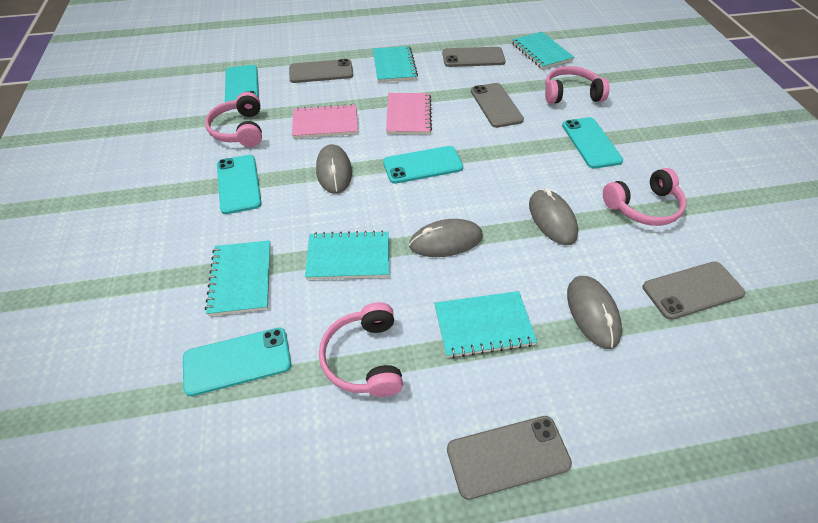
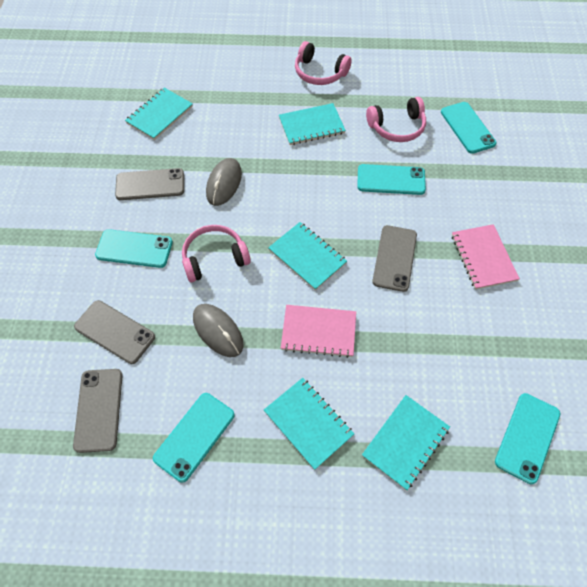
grey mouse: 4 -> 2
grey phone: 5 -> 4
pink headphones: 4 -> 3

